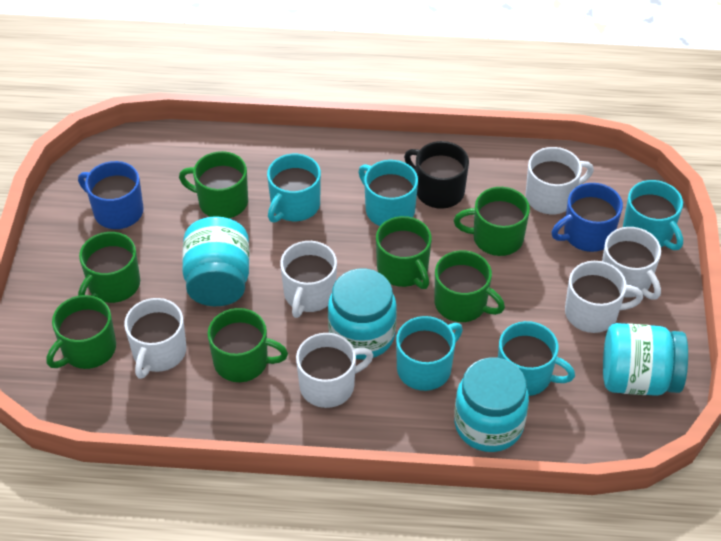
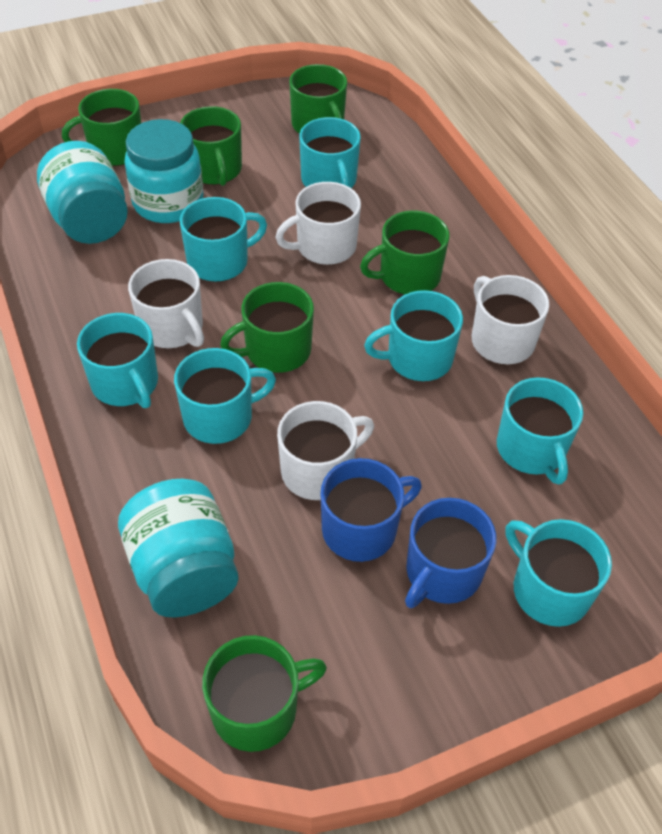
black mug: 1 -> 0
green mug: 7 -> 6
turquoise jar: 4 -> 3
turquoise mug: 5 -> 7
white mug: 6 -> 4

